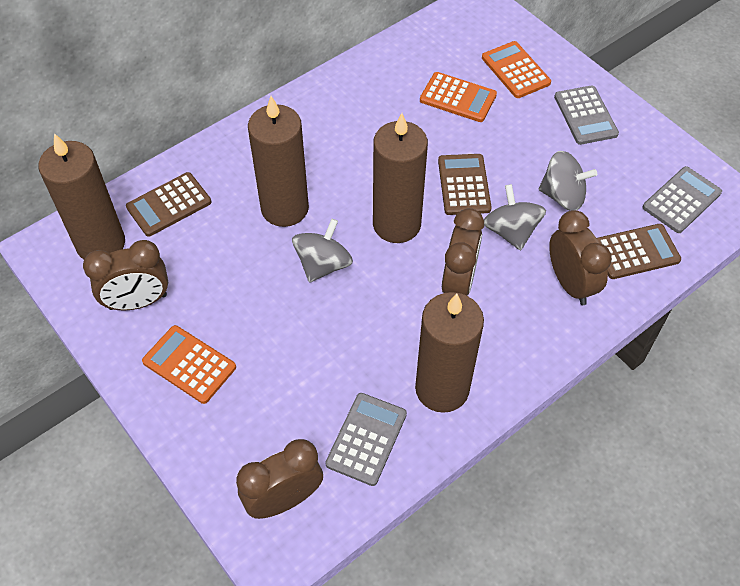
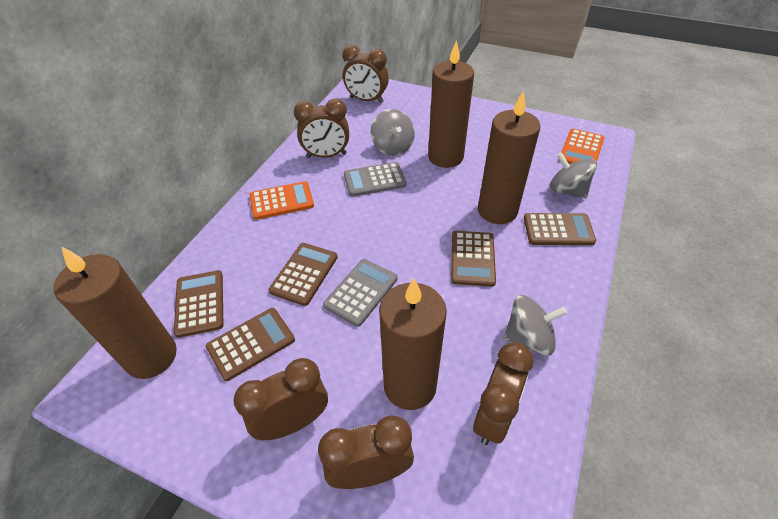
brown calculator: 3 -> 5
brown clock: 4 -> 5
grey calculator: 3 -> 2
orange calculator: 3 -> 2

